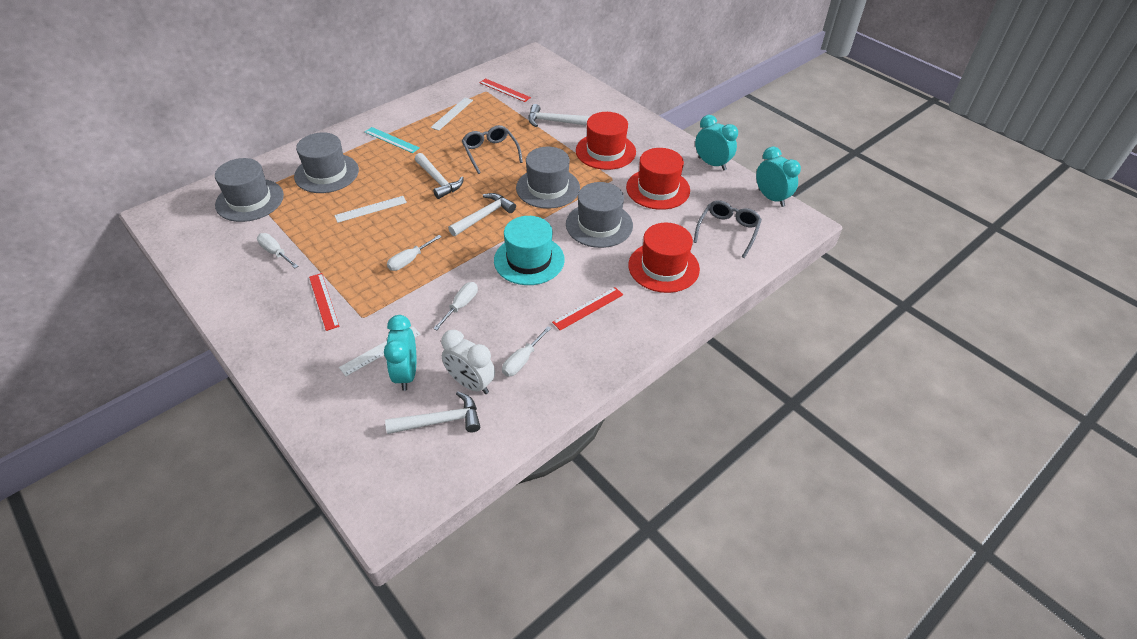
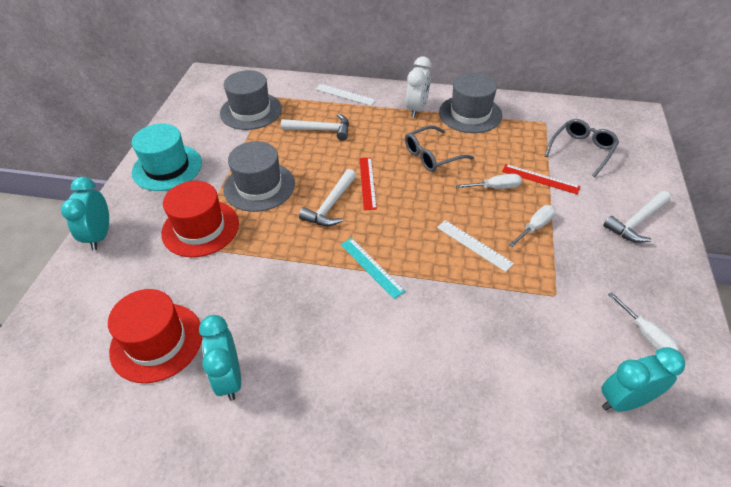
grey hat: 4 -> 3
red hat: 3 -> 2
red ruler: 3 -> 2
white hammer: 4 -> 3
white ruler: 3 -> 2
white screwdriver: 4 -> 3

